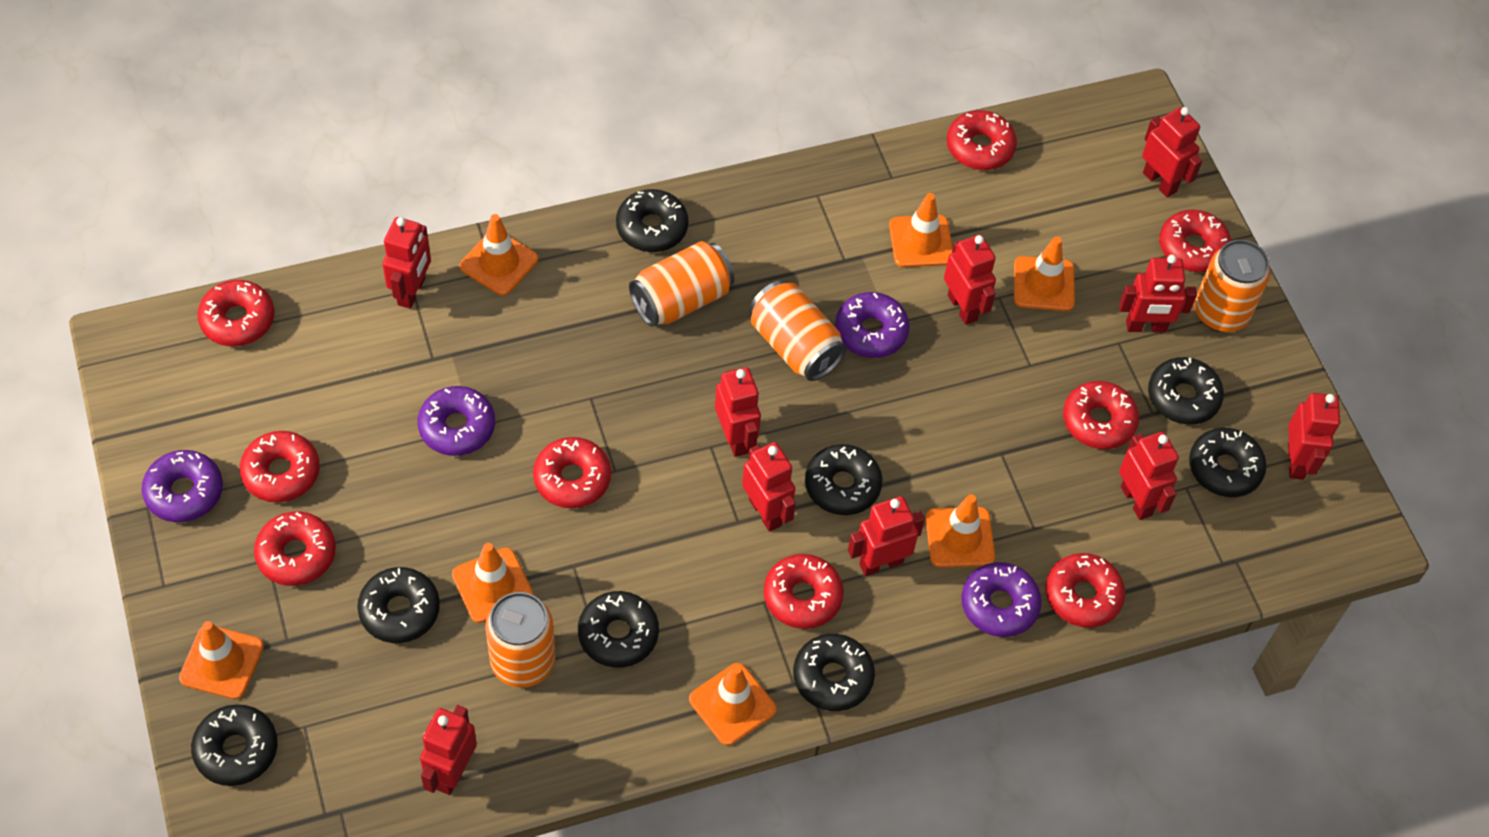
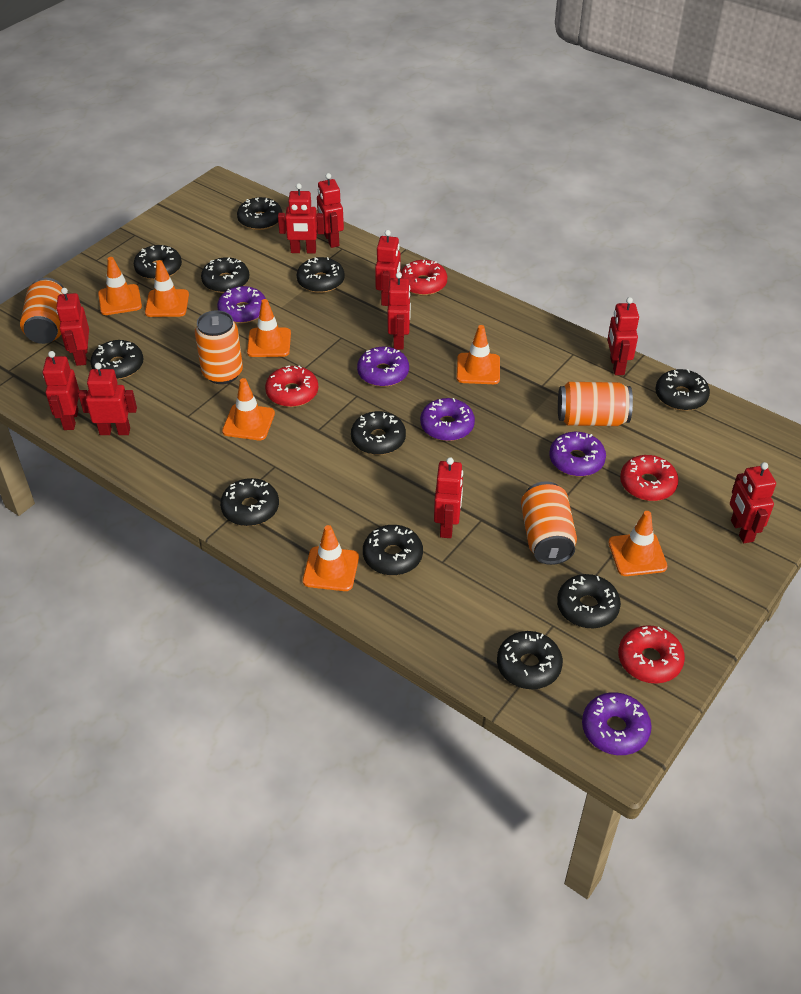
black donut: 8 -> 11
purple donut: 4 -> 5
red donut: 9 -> 4

